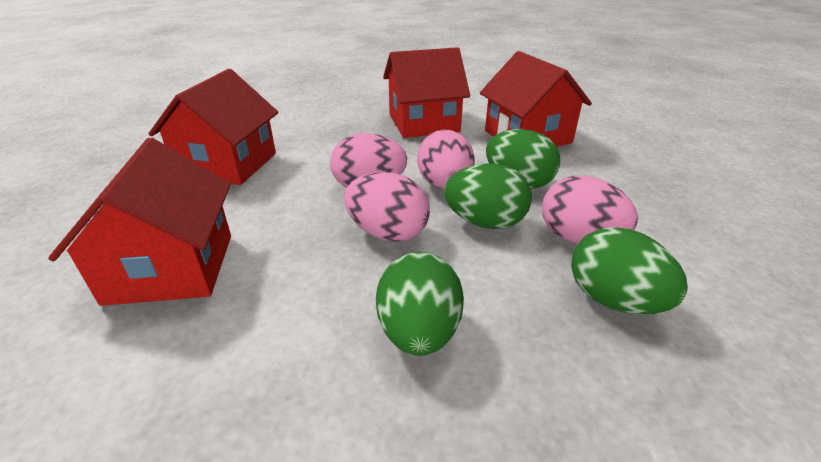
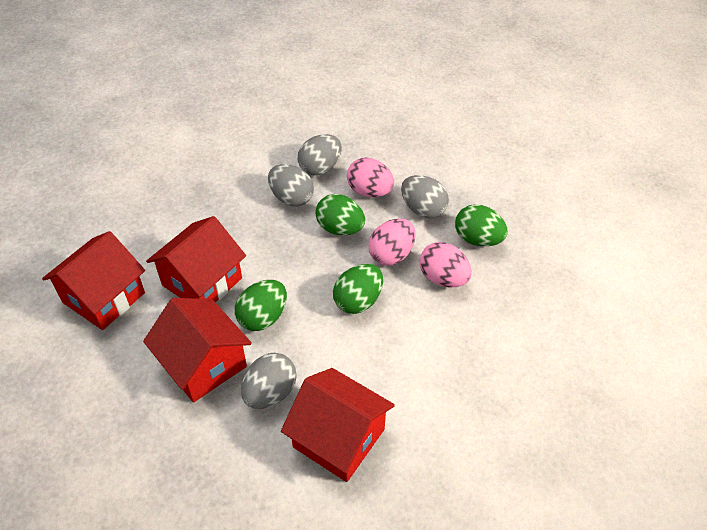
grey egg: 0 -> 4
pink egg: 4 -> 3

